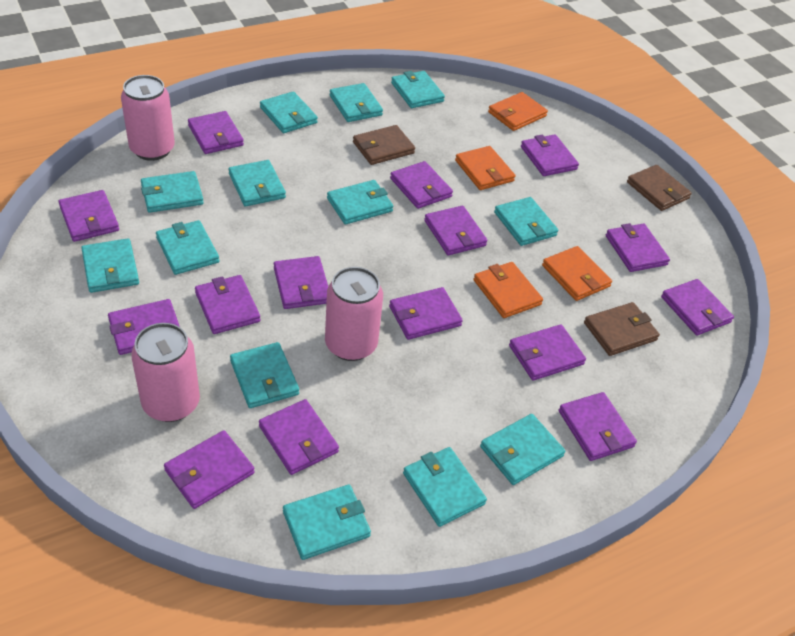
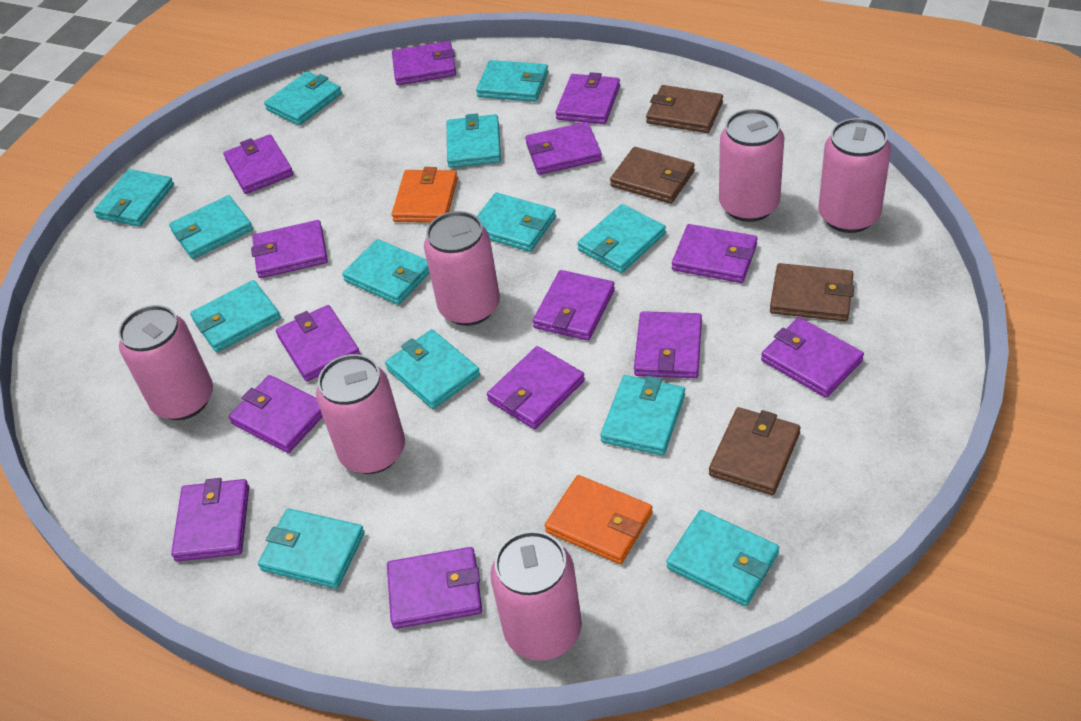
brown wallet: 3 -> 4
orange wallet: 4 -> 2
pink can: 3 -> 6
purple wallet: 15 -> 14

